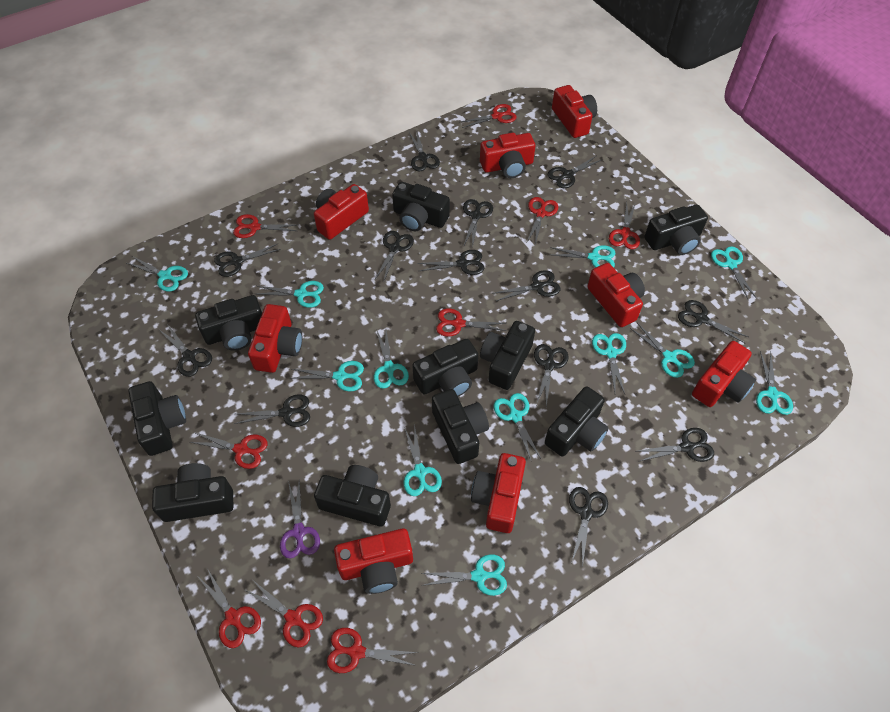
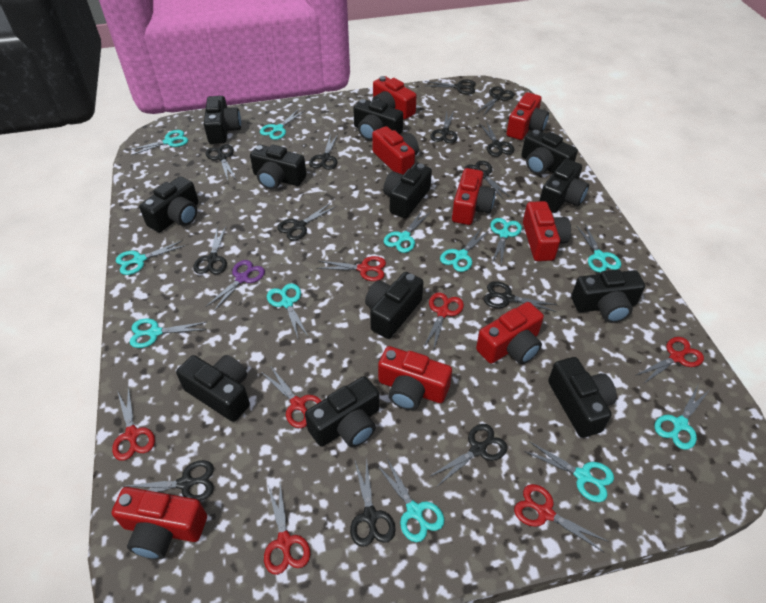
black camera: 10 -> 12
red scissors: 9 -> 7

